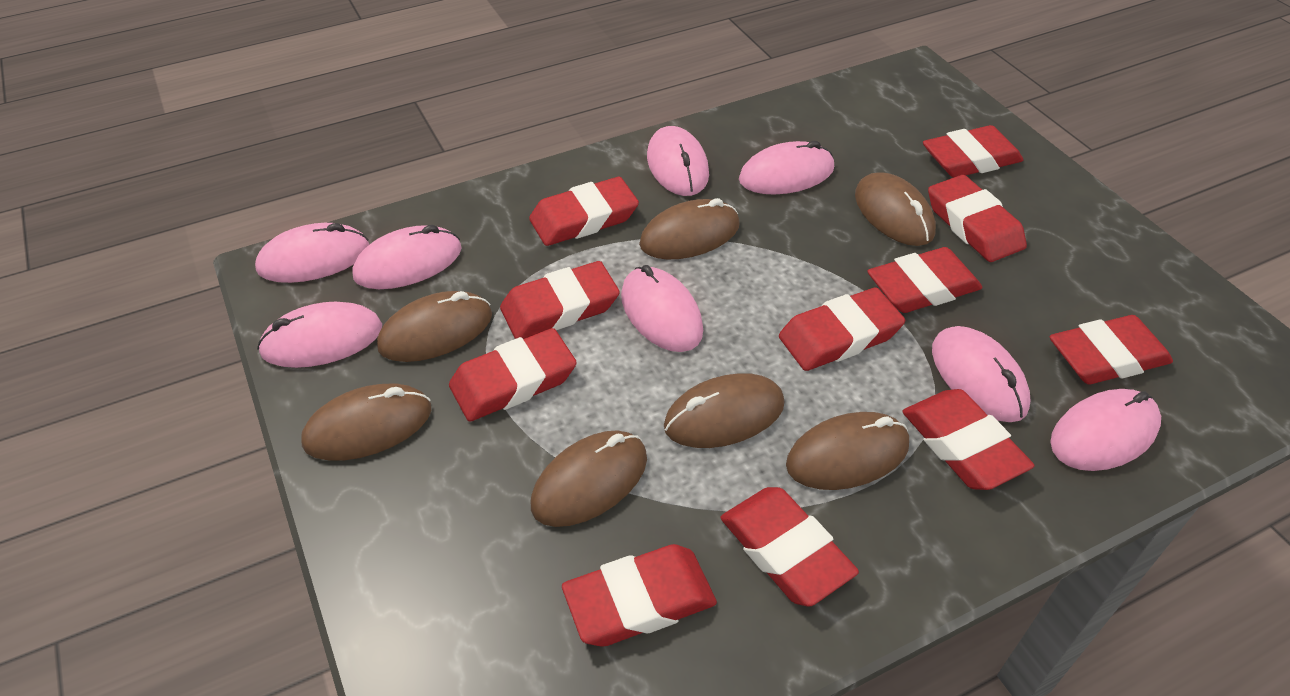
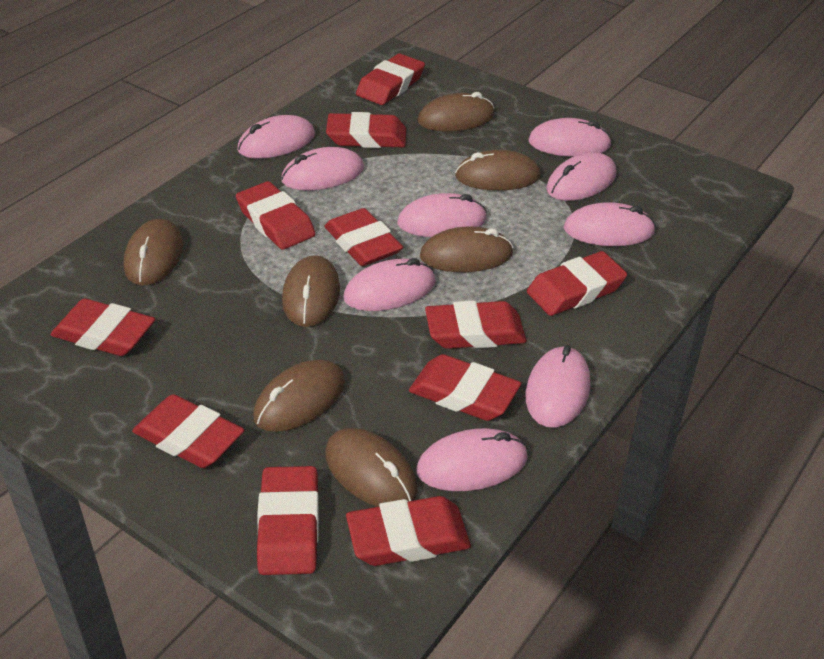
pink mouse: 8 -> 9

